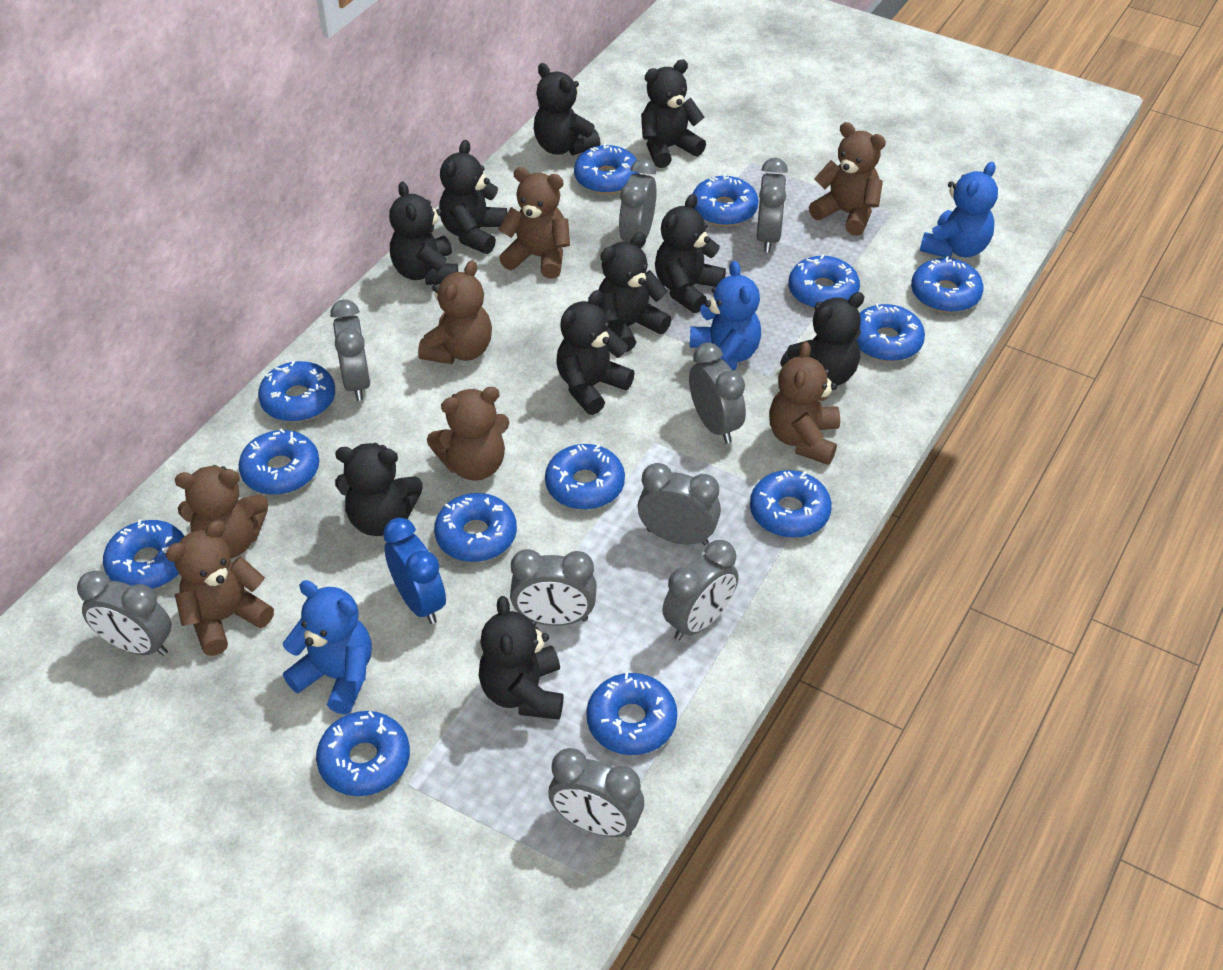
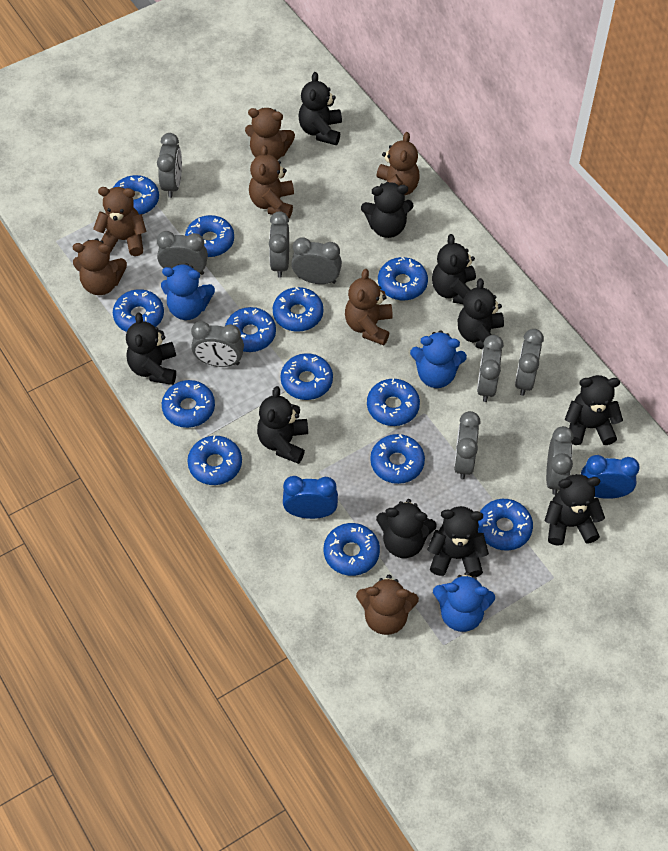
blue clock: 1 -> 2

